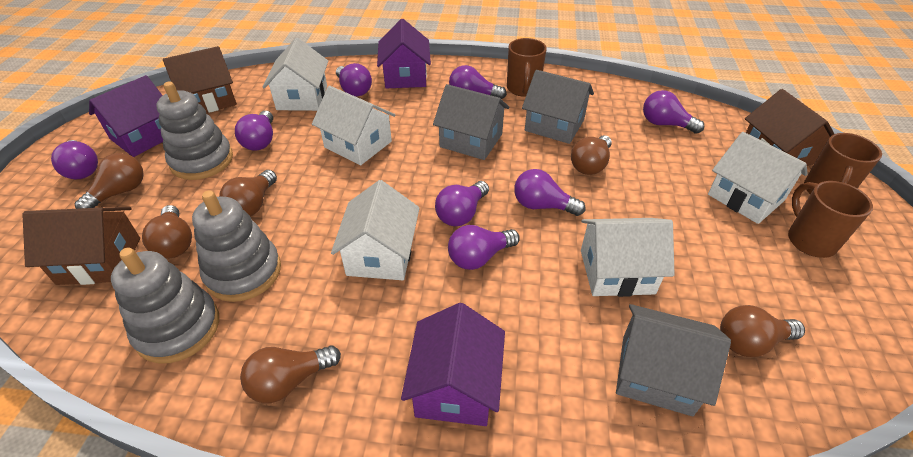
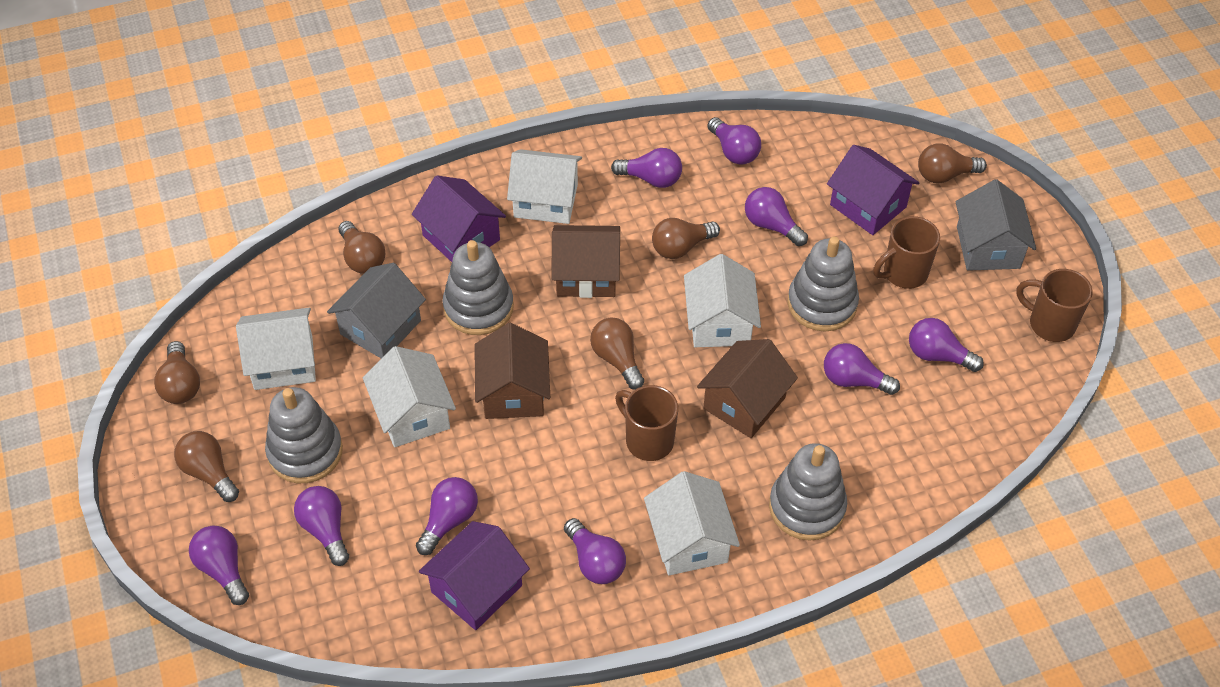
grey house: 3 -> 2
grey stacking toy: 3 -> 4
purple light bulb: 8 -> 9

